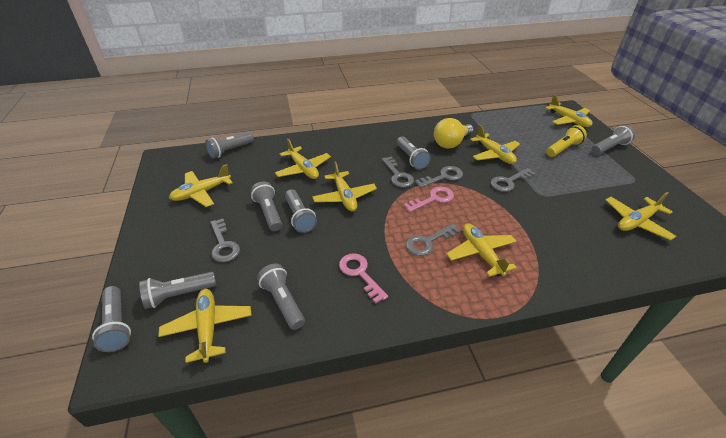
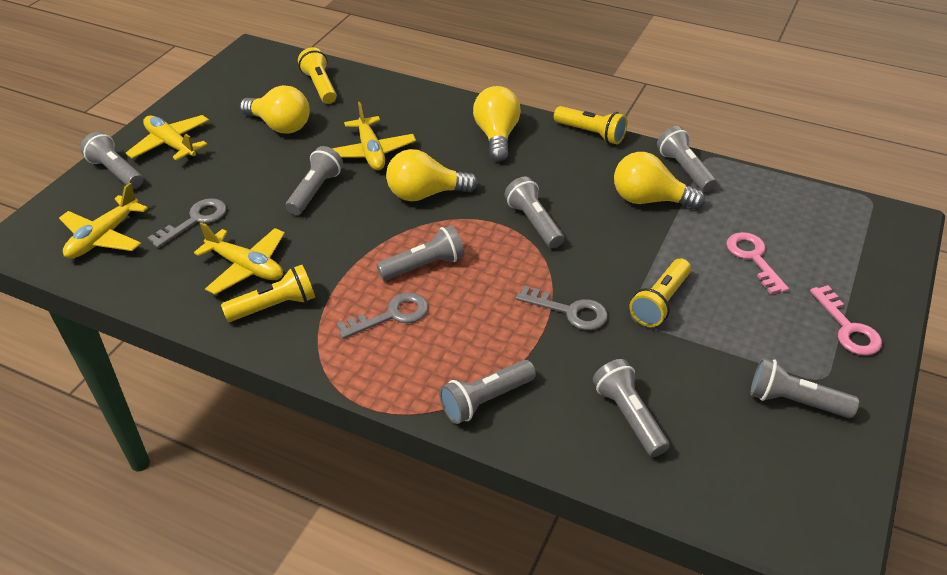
grey key: 5 -> 3
yellow flashlight: 1 -> 4
yellow light bulb: 1 -> 4
yellow plane: 8 -> 4

